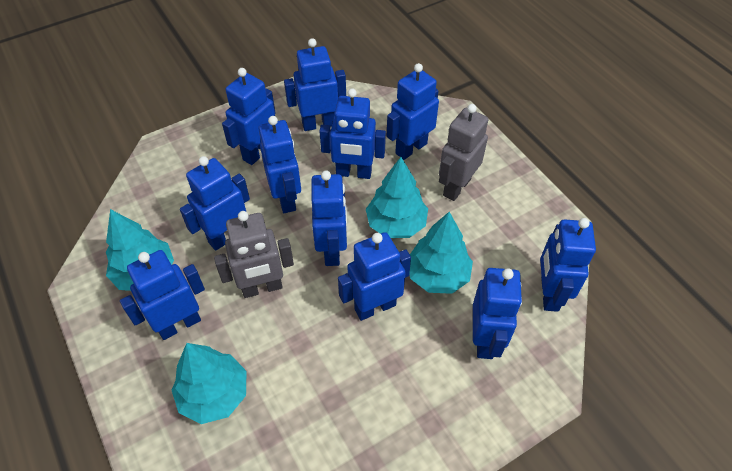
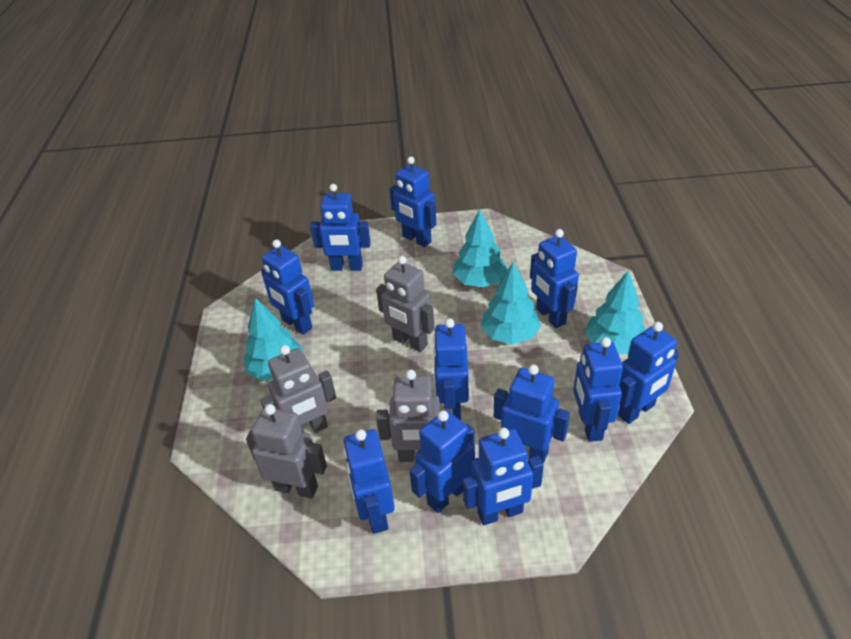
grey robot: 2 -> 4

